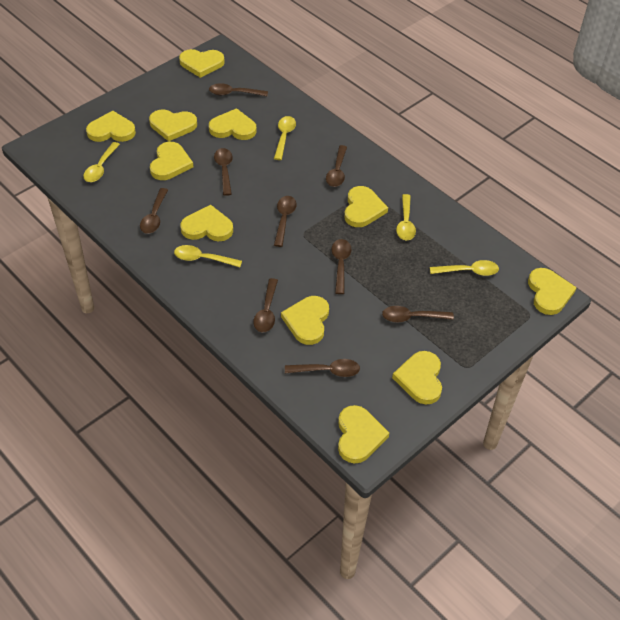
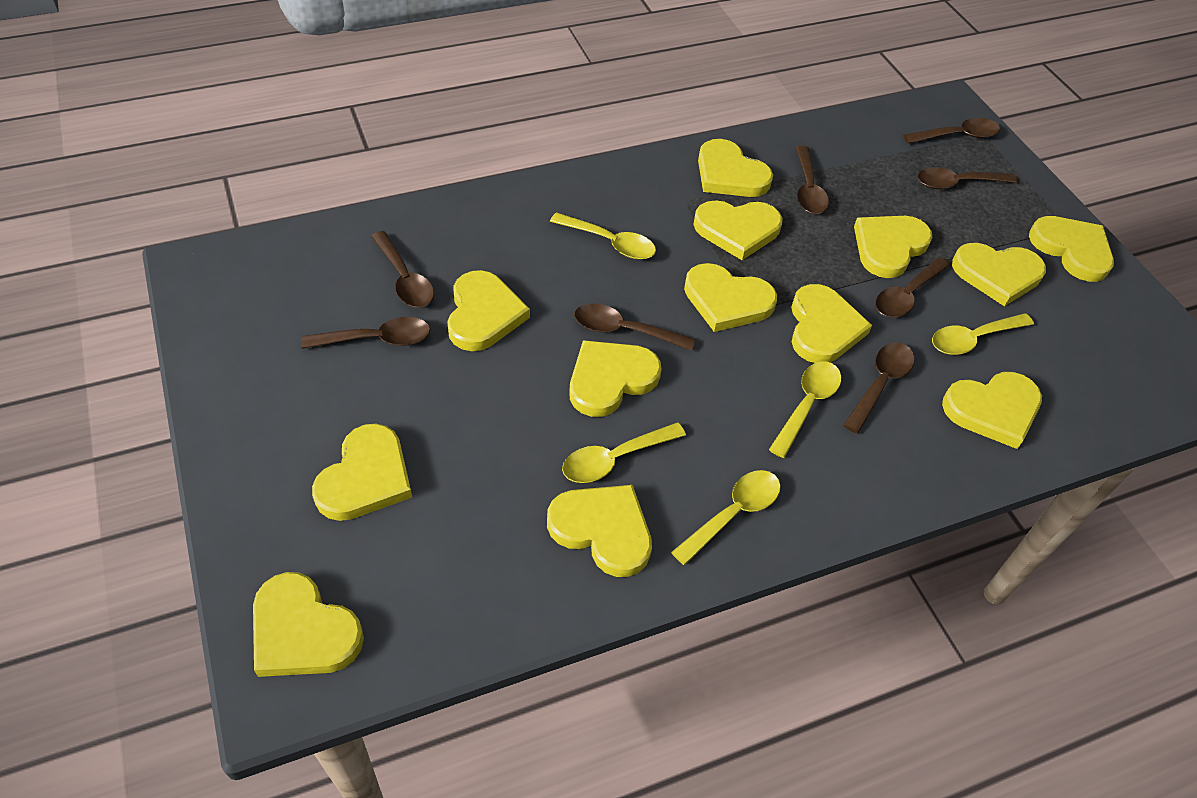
brown spoon: 9 -> 8
yellow heart: 11 -> 13

